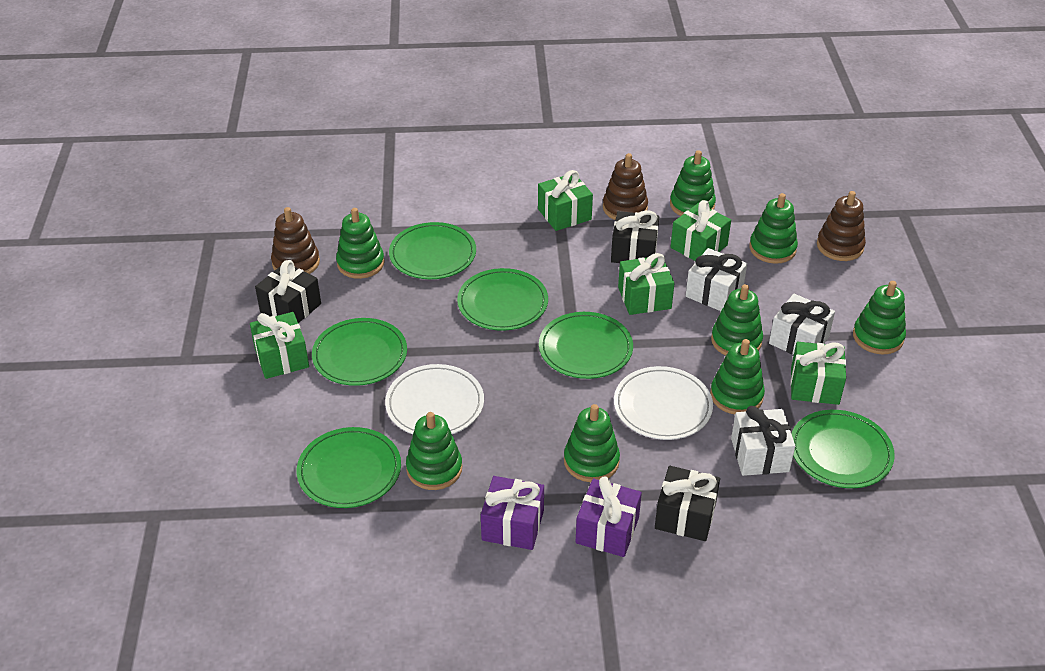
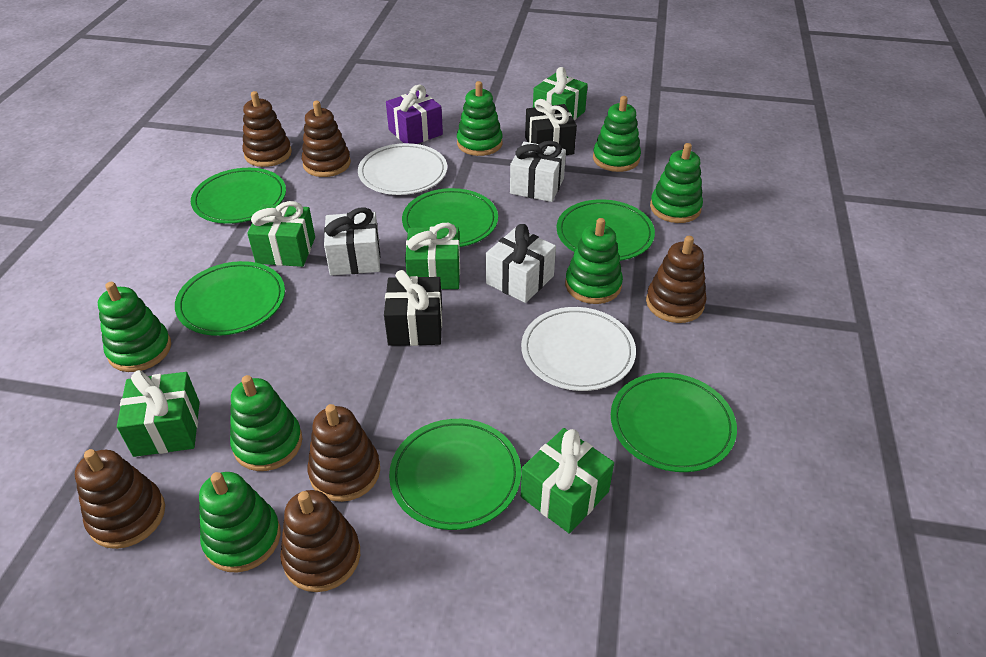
black gift: 3 -> 2
brown stacking toy: 3 -> 6
green stacking toy: 8 -> 7
purple gift: 2 -> 1

